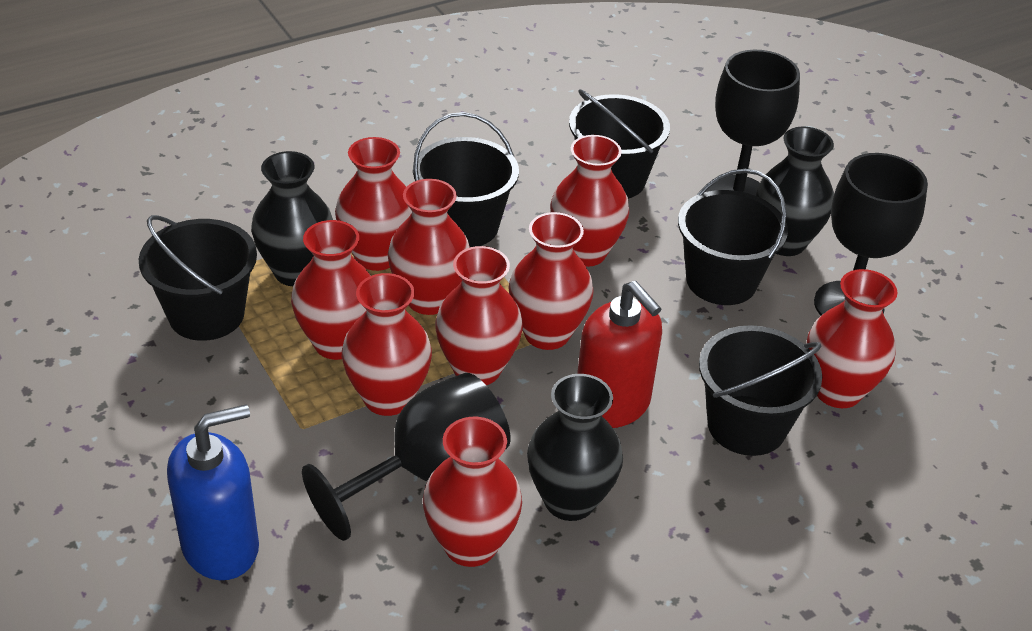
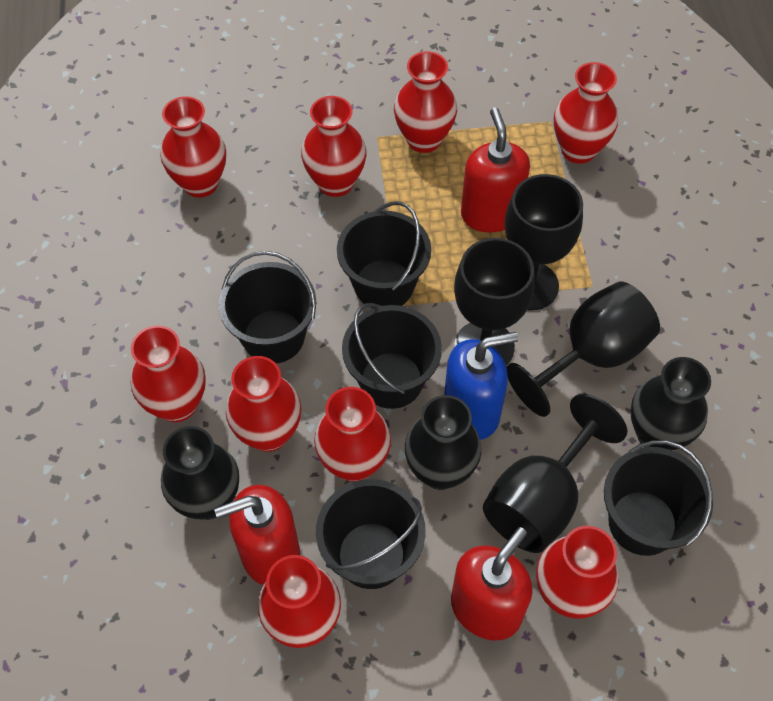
black goblet: 3 -> 4
red soap dispenser: 1 -> 3

